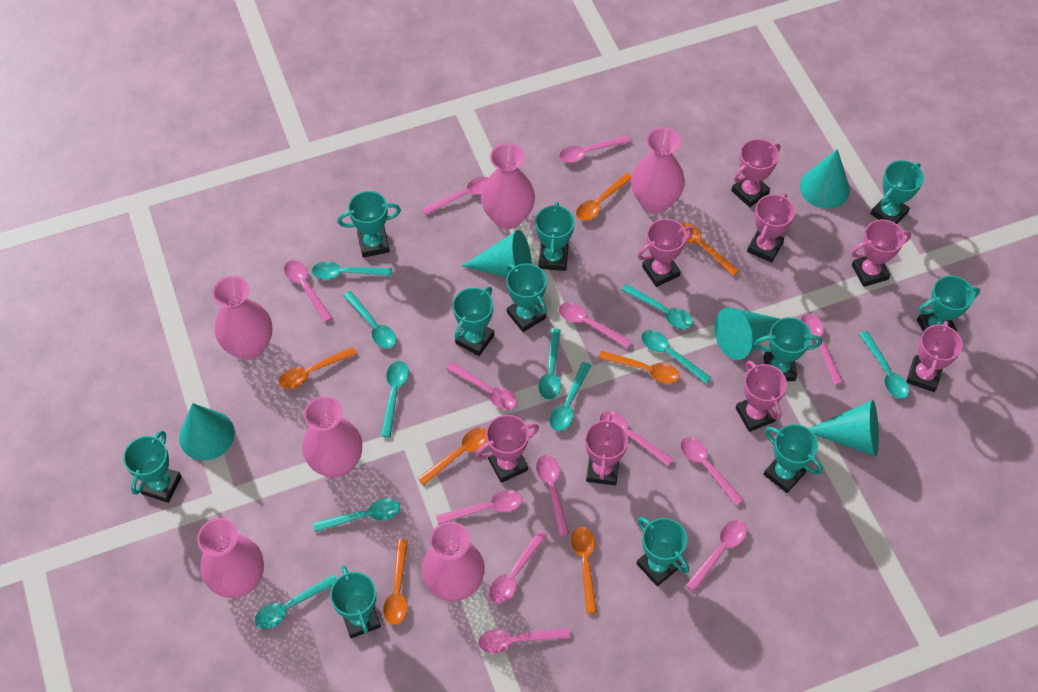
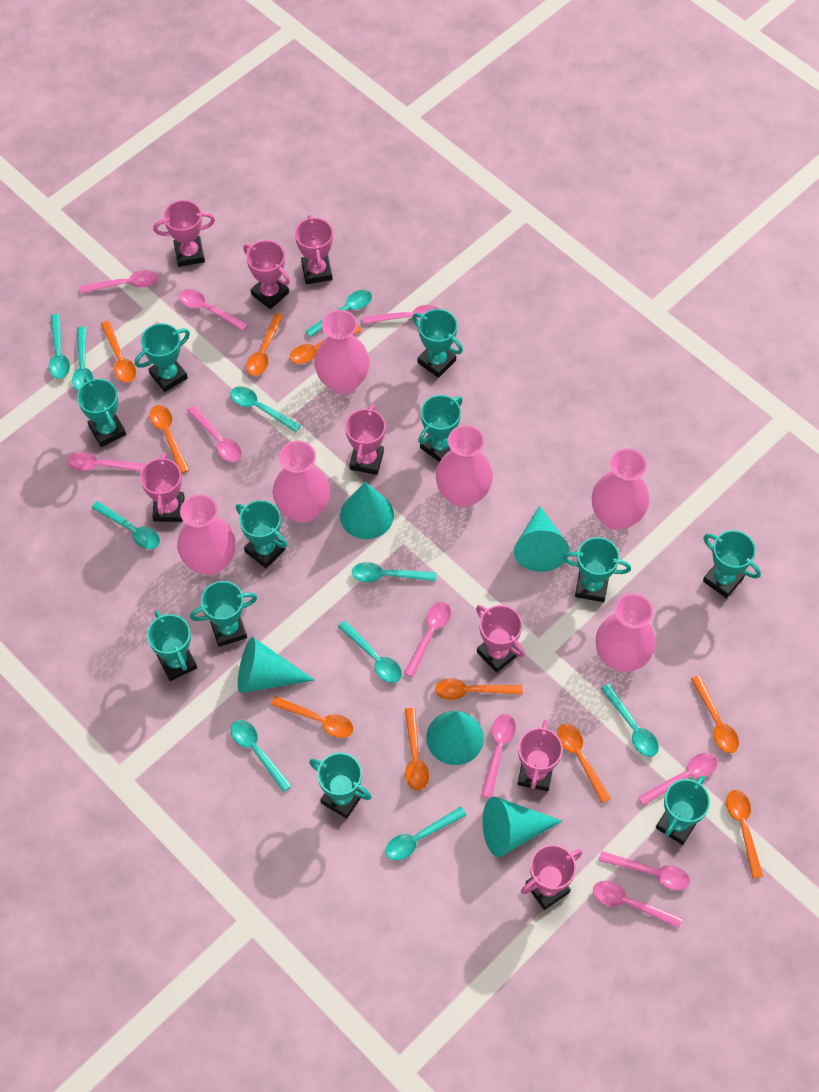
orange spoon: 7 -> 10
pink spoon: 13 -> 10

